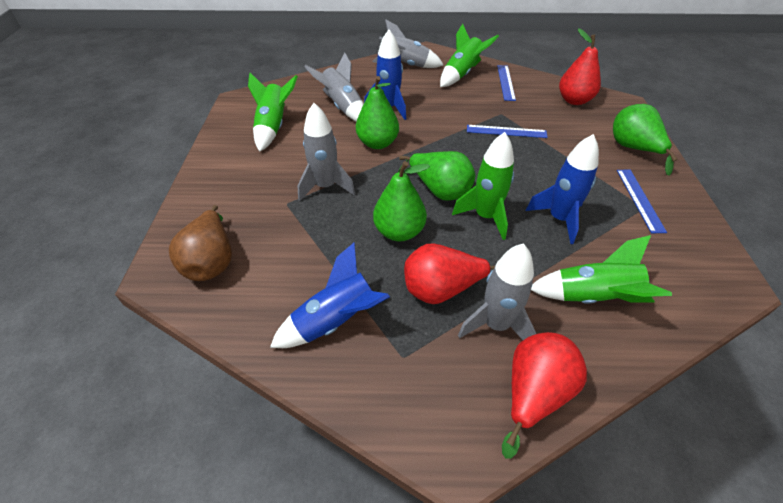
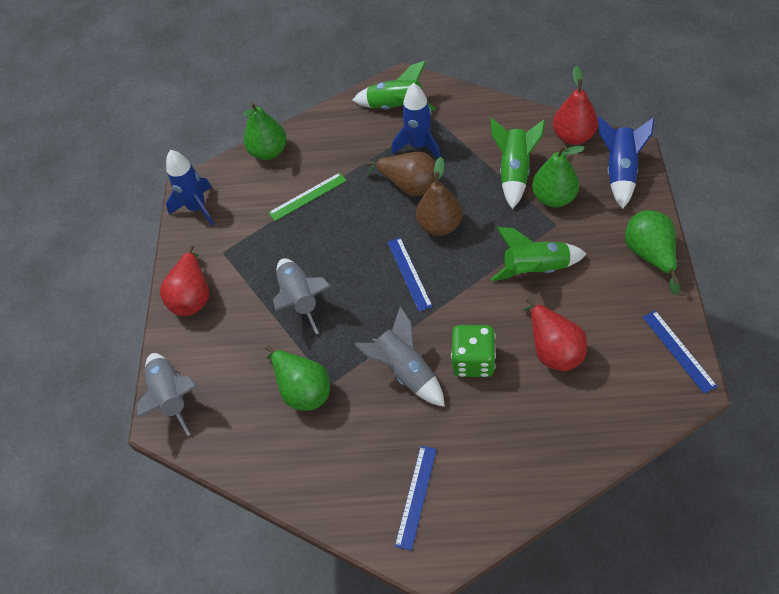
brown pear: 1 -> 2
green dice: 0 -> 1
green rocket: 4 -> 3
green ruler: 0 -> 1
grey rocket: 4 -> 3

